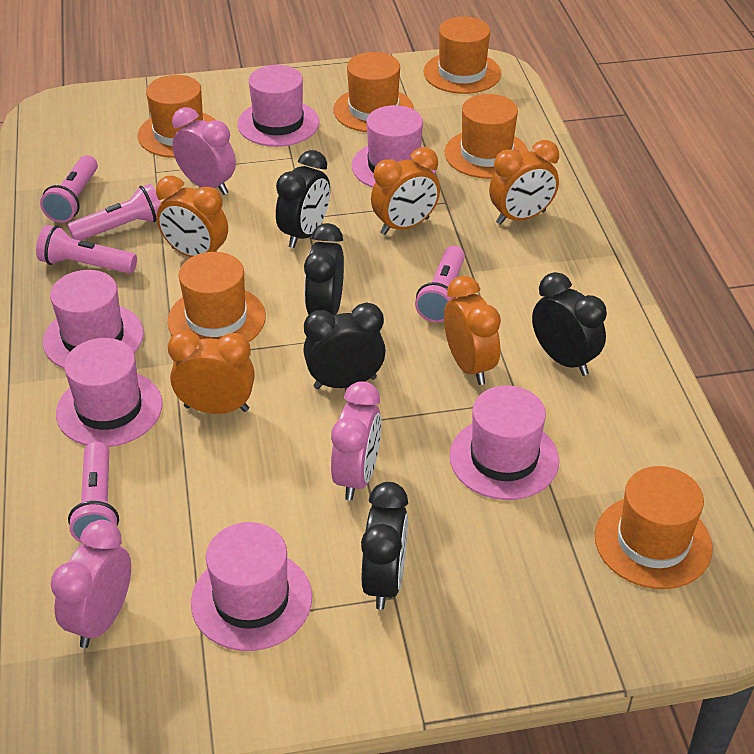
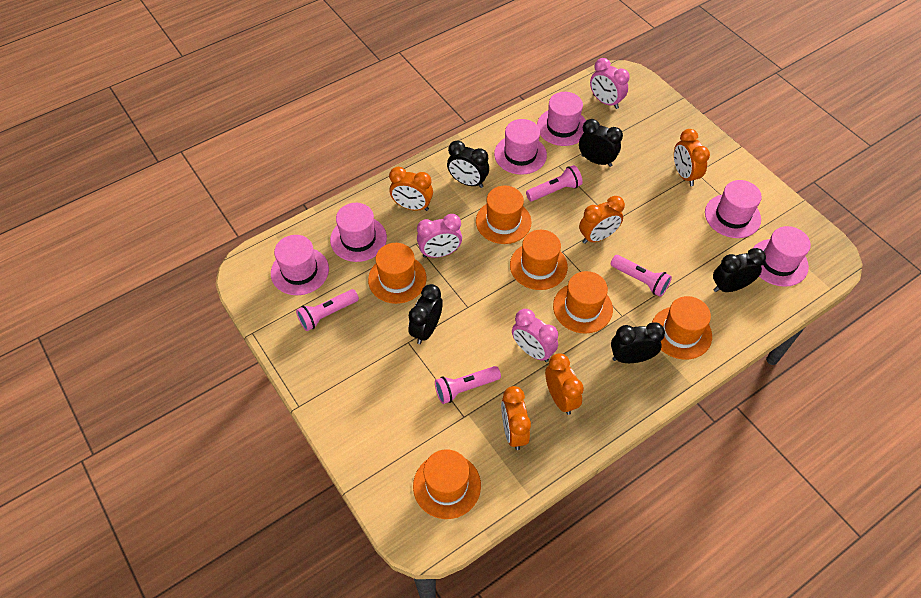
pink flashlight: 5 -> 4

